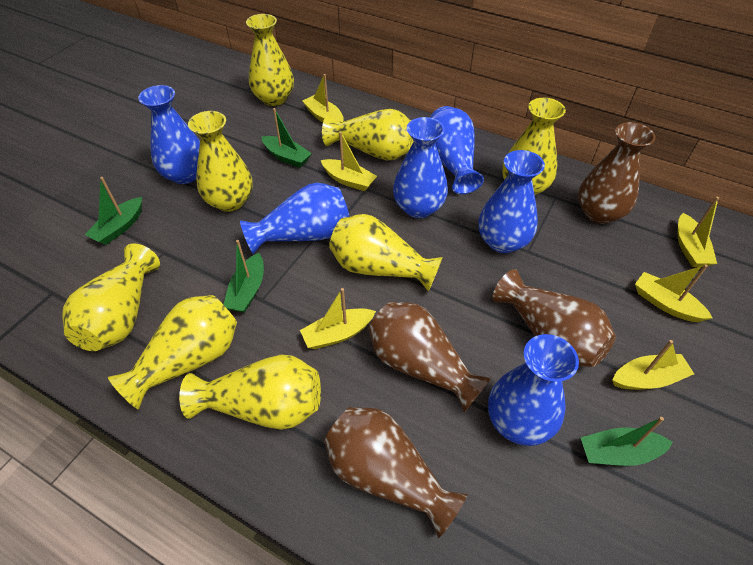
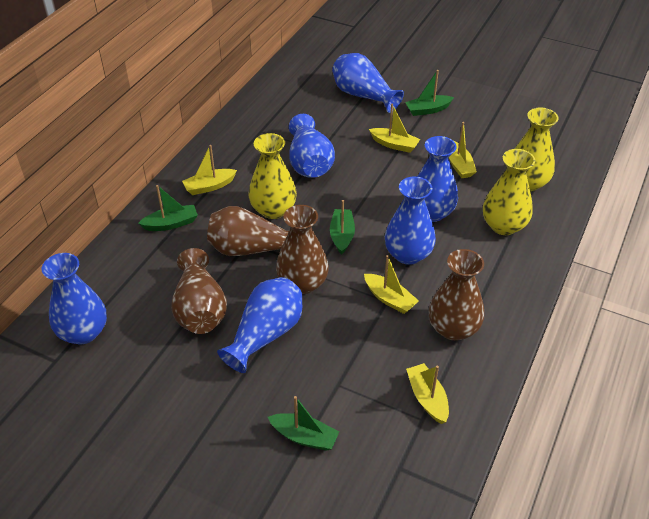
yellow boat: 6 -> 5
yellow vase: 8 -> 3

